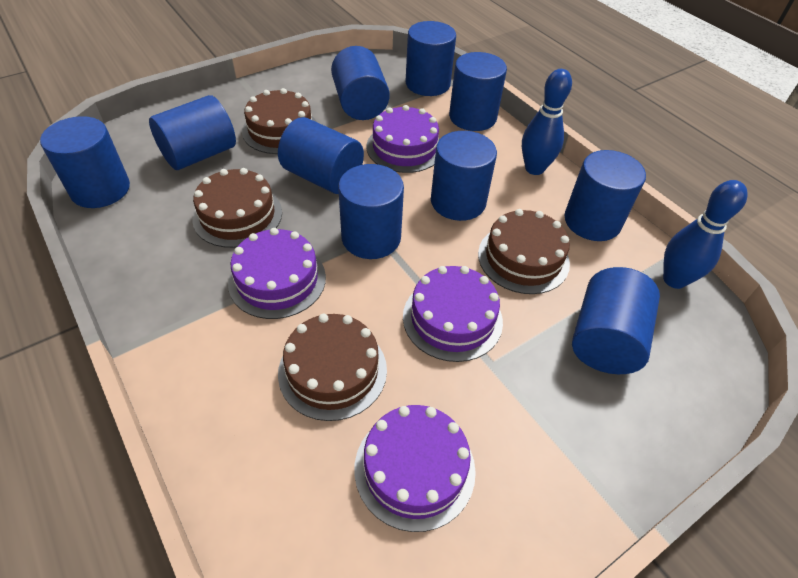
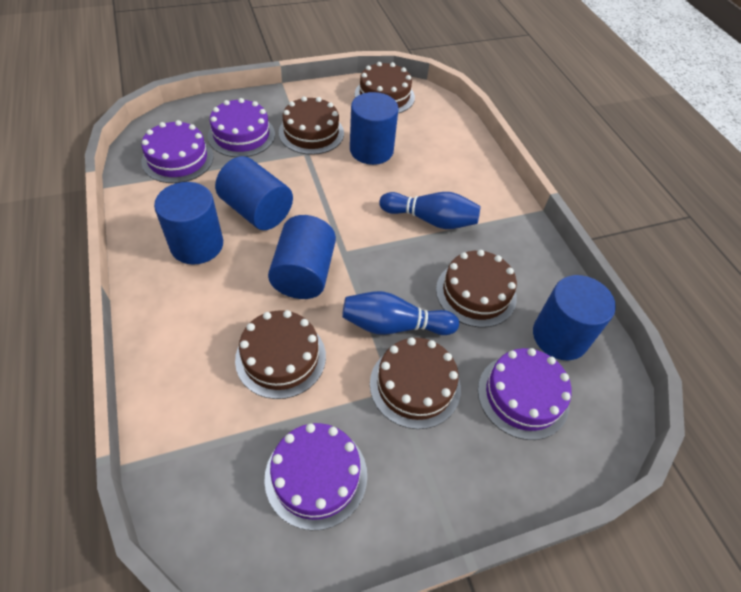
blue cylinder: 10 -> 5
brown cake: 4 -> 5

